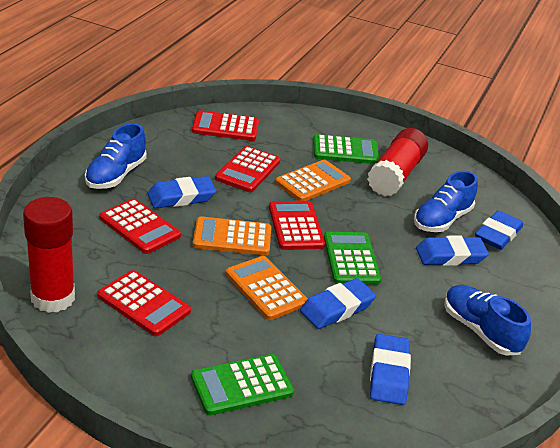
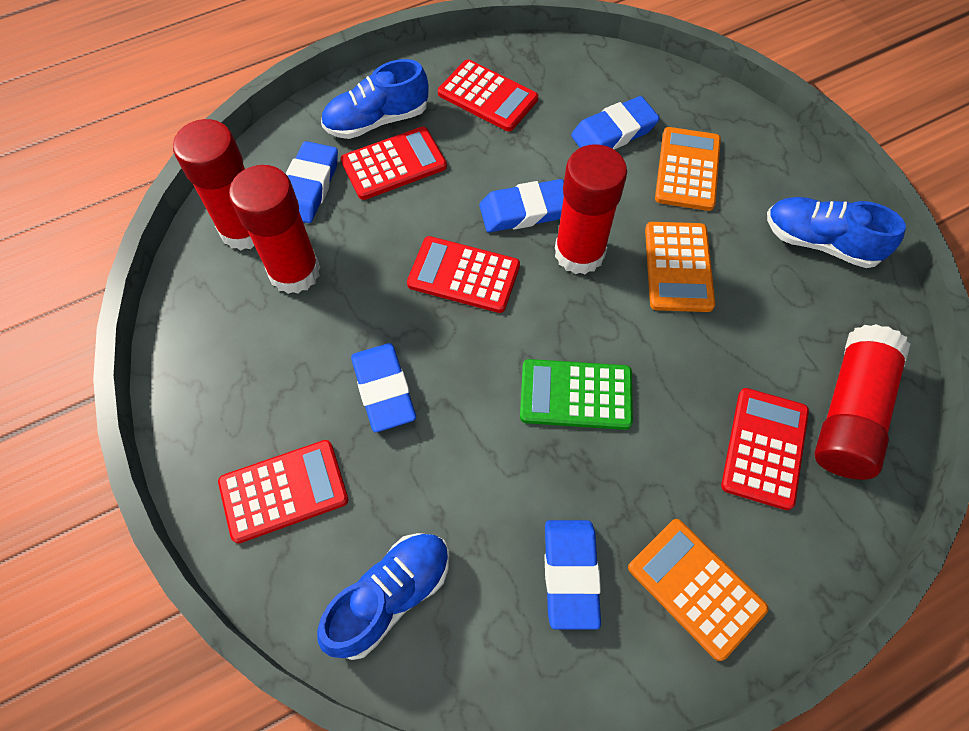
green calculator: 3 -> 1
red glue stick: 2 -> 4

